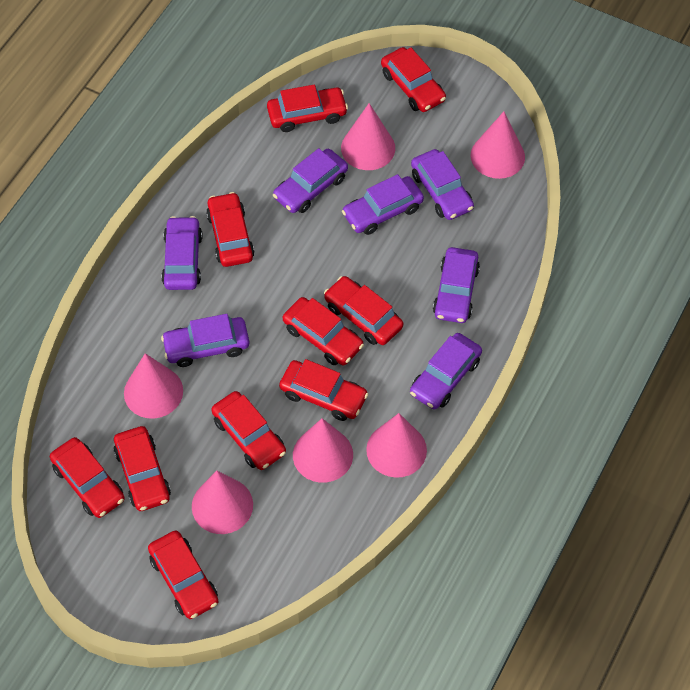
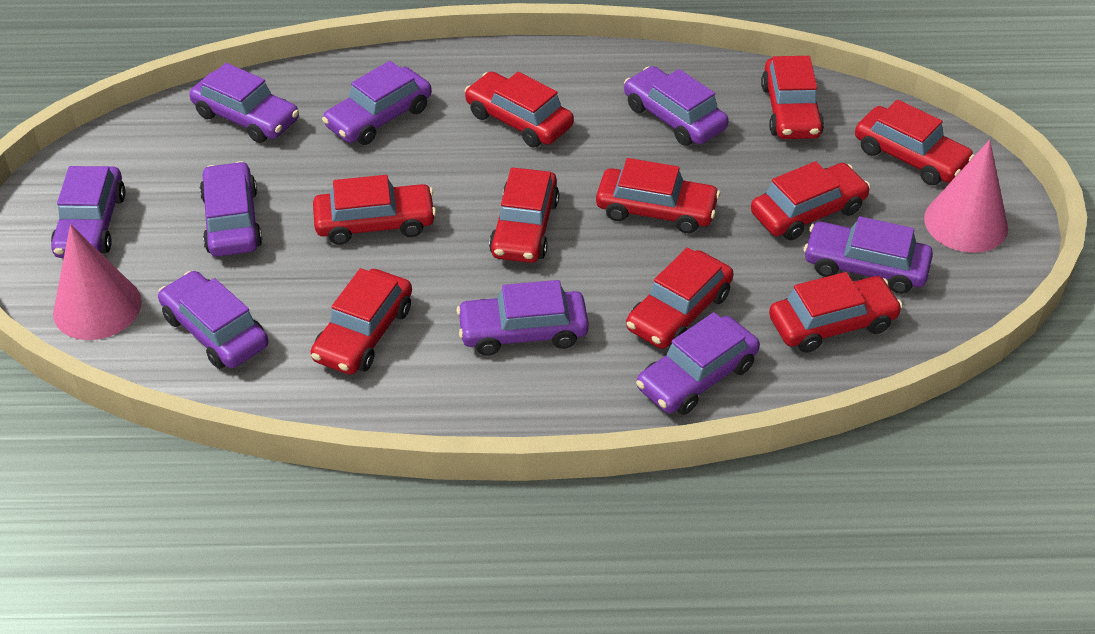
pink cone: 6 -> 2
purple car: 7 -> 9

